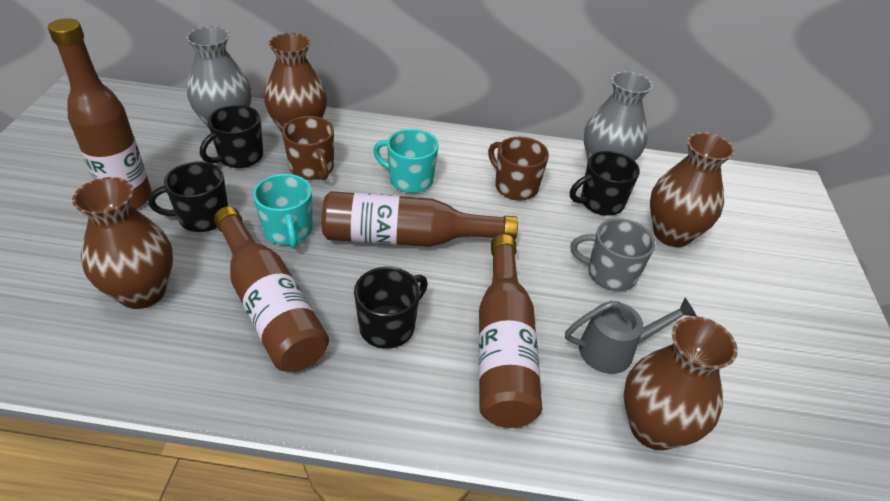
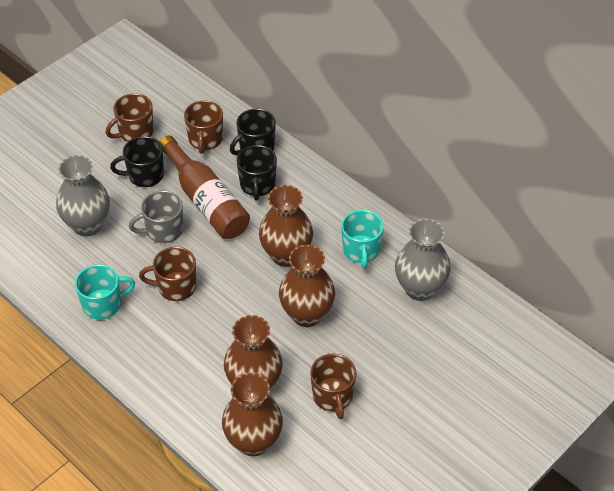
black mug: 4 -> 3
brown bottle: 4 -> 1
brown mug: 2 -> 4
grey watering can: 1 -> 0

